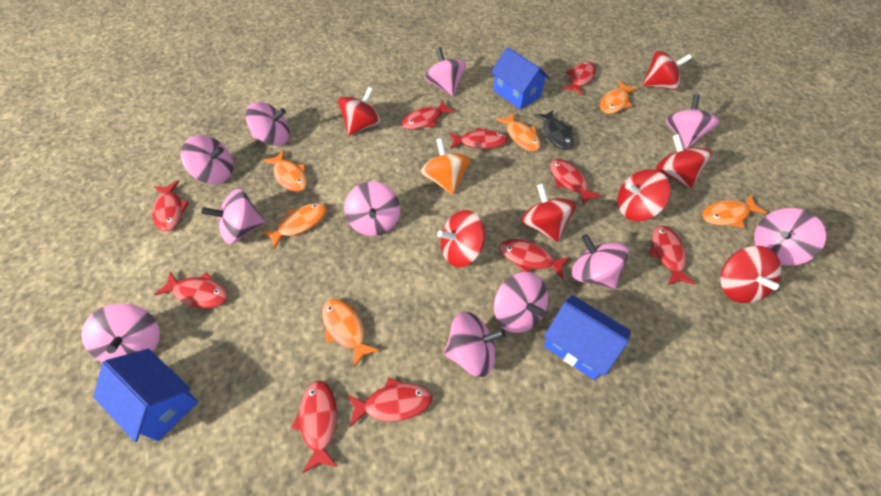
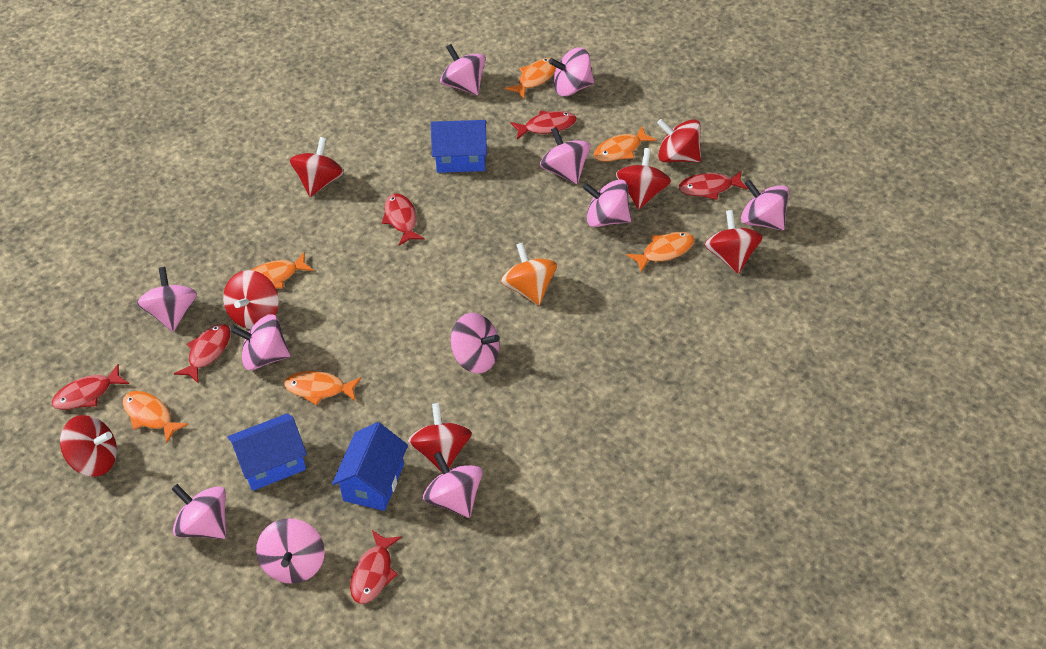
black fish: 1 -> 0
red fish: 10 -> 6

